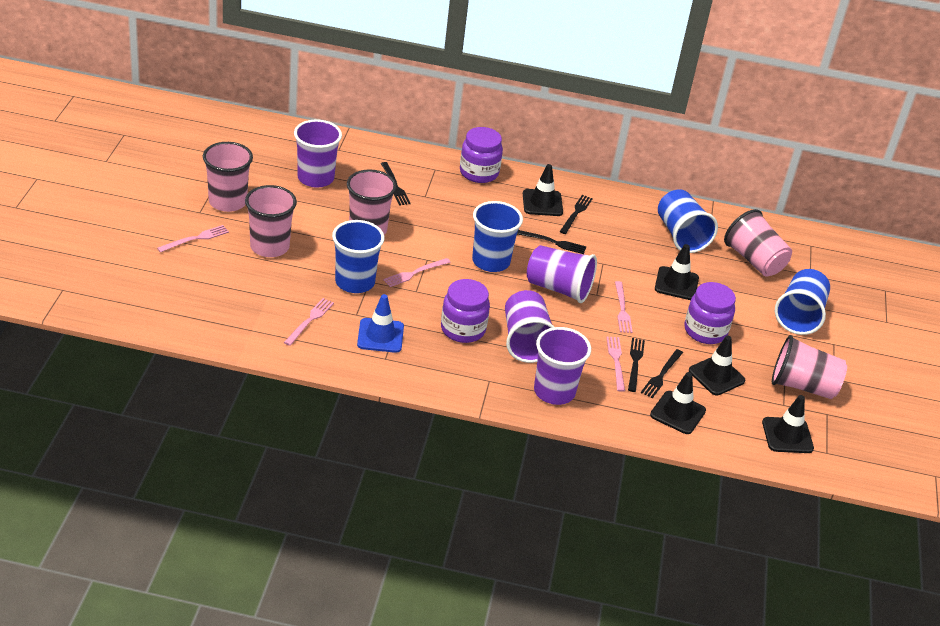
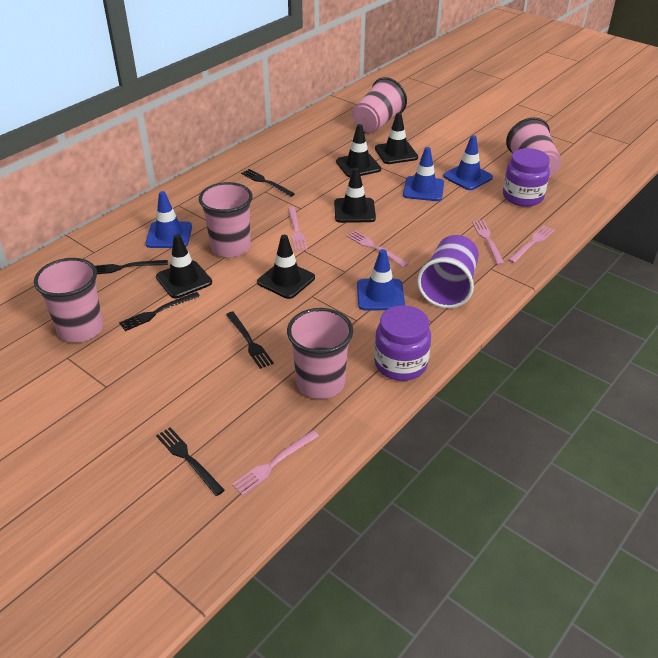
blue cup: 4 -> 0
blue traffic cone: 1 -> 4
purple cup: 4 -> 1
purple jar: 3 -> 2

